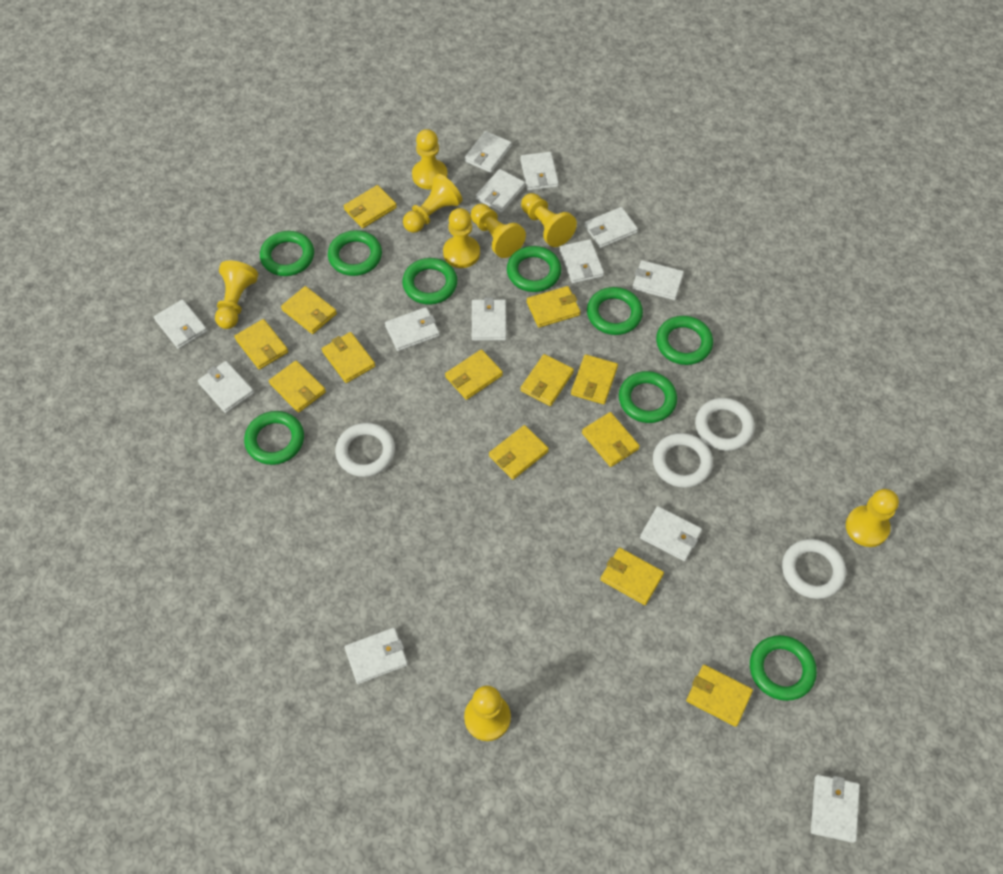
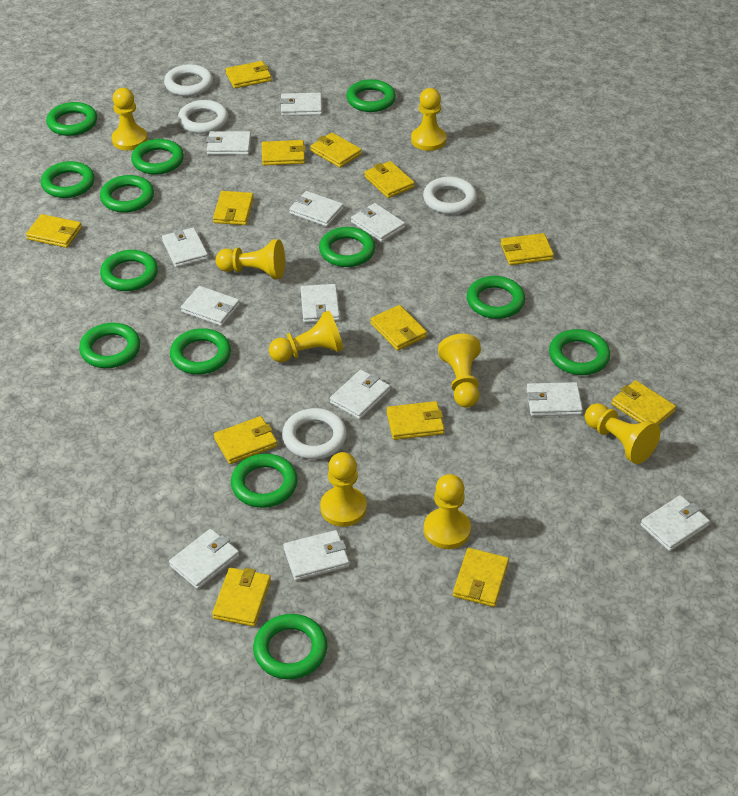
green ring: 9 -> 13
white wallet: 13 -> 12

